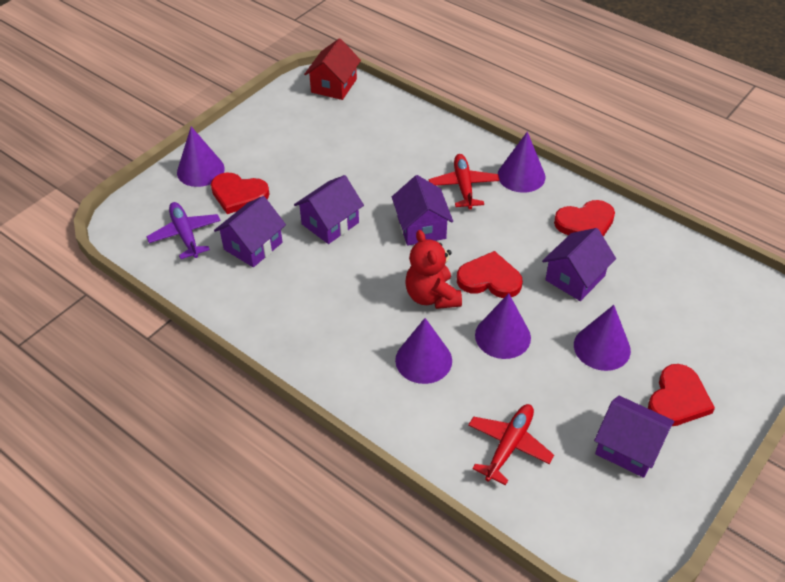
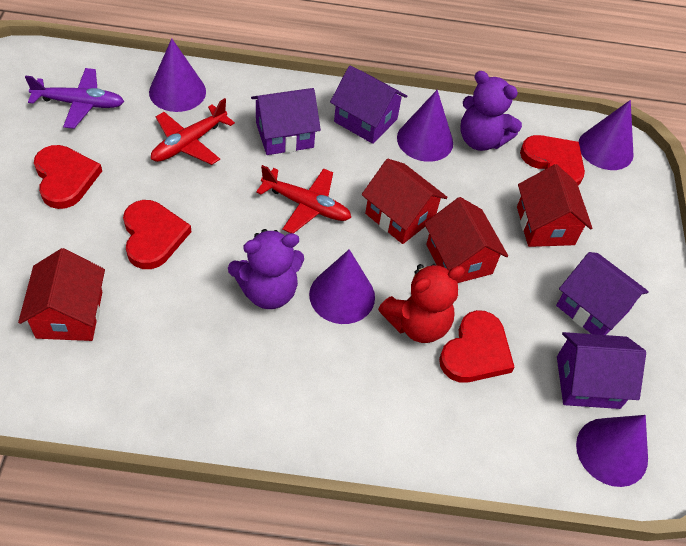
purple house: 5 -> 4
purple teddy bear: 0 -> 2
red house: 1 -> 4

